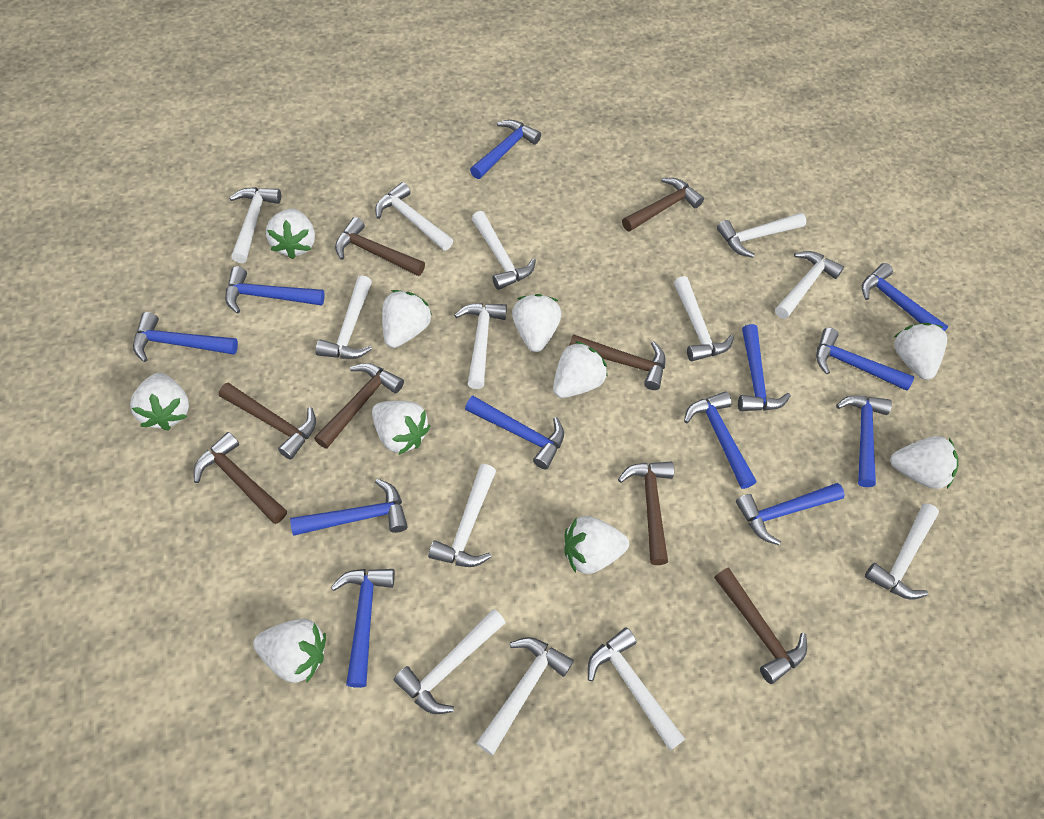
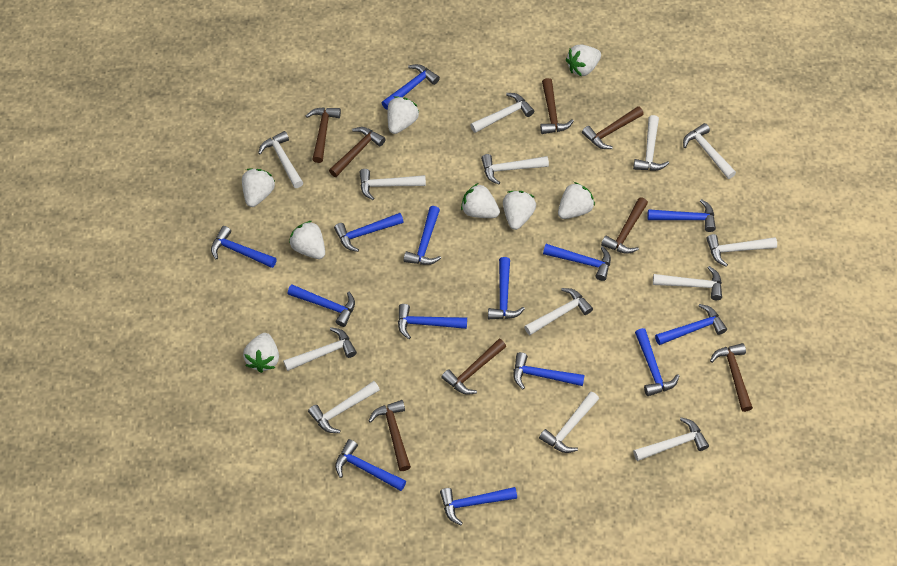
blue hammer: 12 -> 14
white strawberry: 10 -> 8

